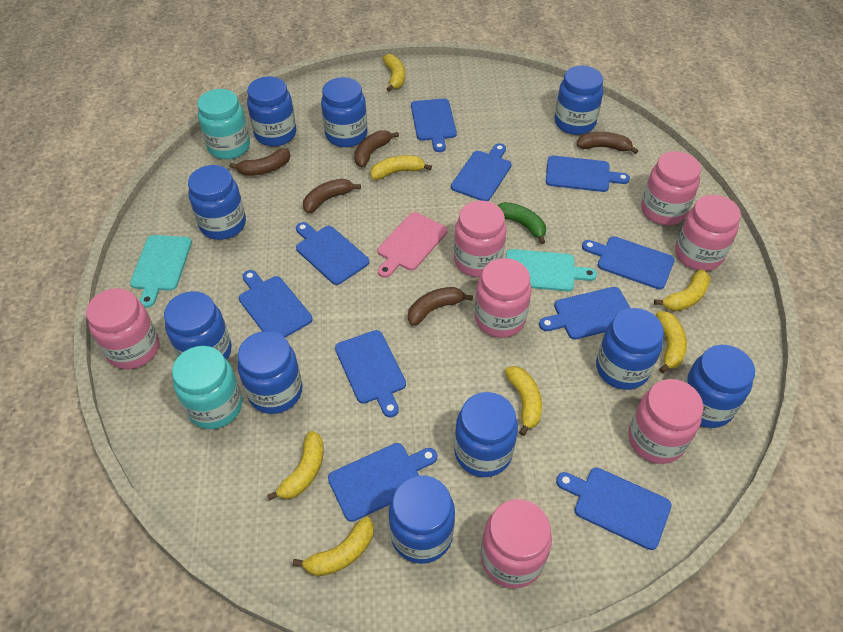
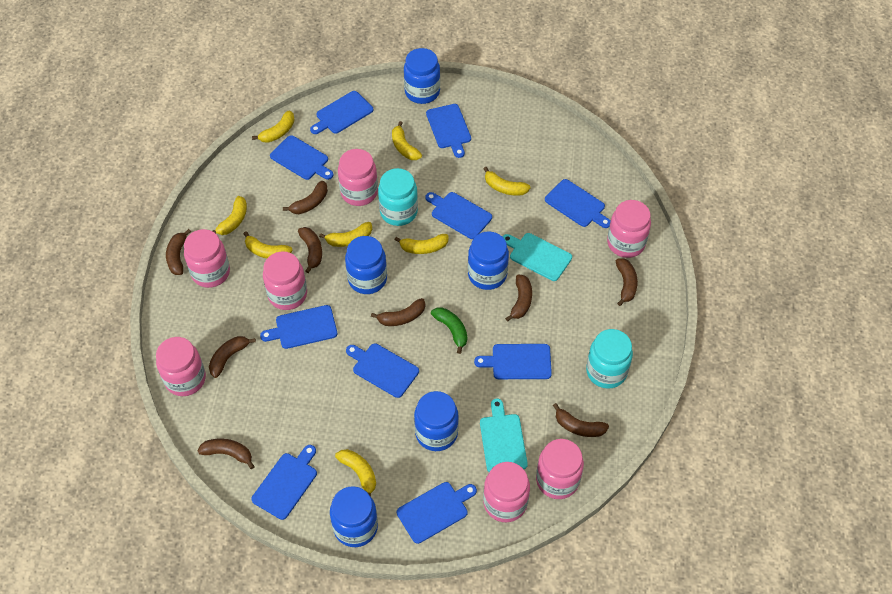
blue jar: 10 -> 5
brown banana: 5 -> 9
pink cutting board: 1 -> 0
yellow banana: 7 -> 8

